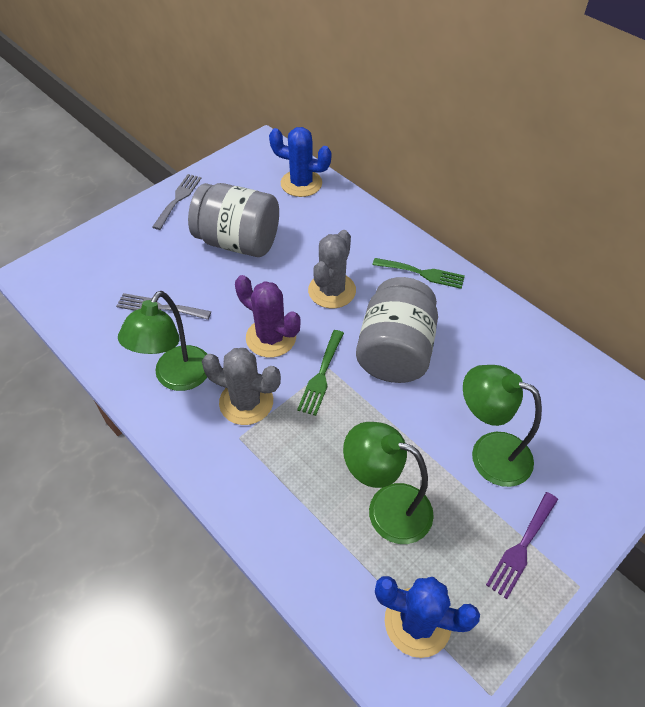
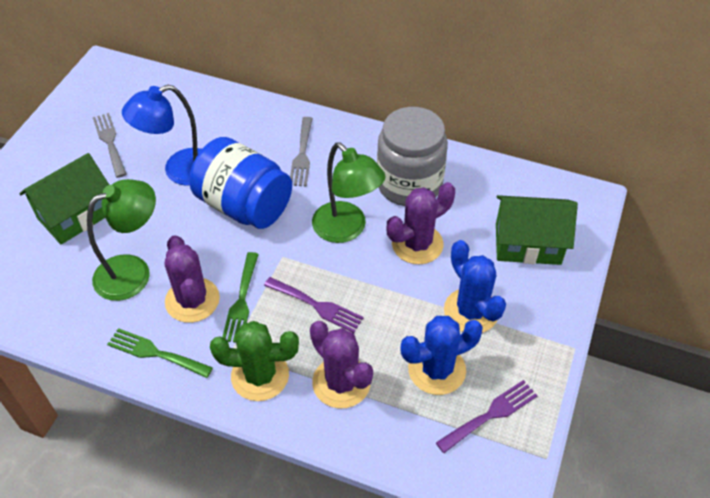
blue jar: 0 -> 1
blue lamp: 0 -> 1
green cactus: 0 -> 1
green house: 0 -> 2
green lamp: 3 -> 2
grey cactus: 2 -> 0
grey jar: 2 -> 1
purple cactus: 1 -> 3
purple fork: 1 -> 2

